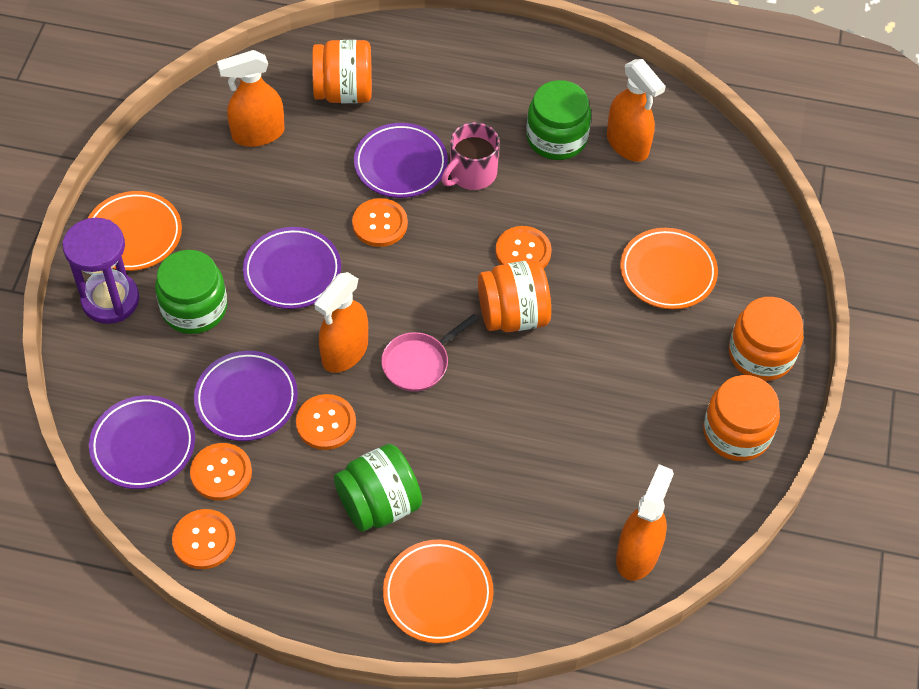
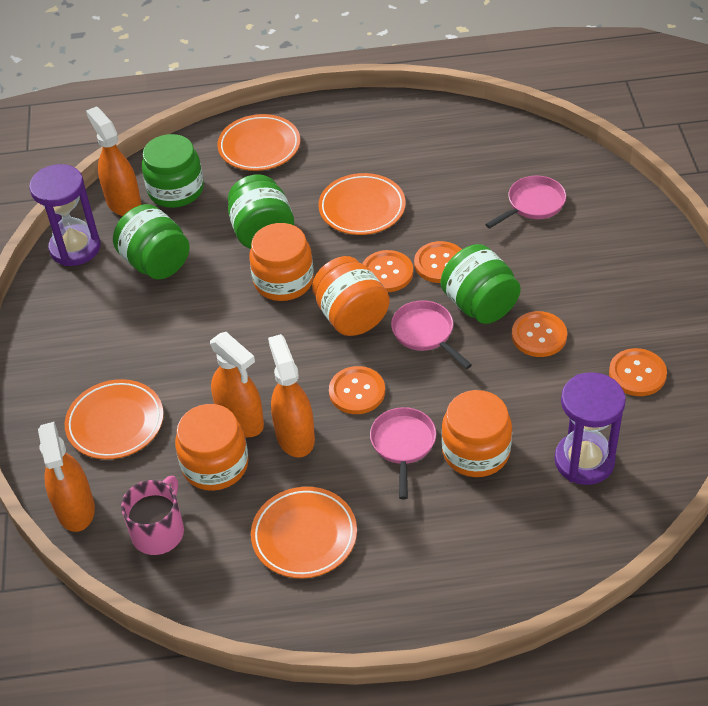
green jar: 3 -> 4
orange plate: 3 -> 4
pink pan: 1 -> 3
purple hourglass: 1 -> 2
purple plate: 4 -> 0

